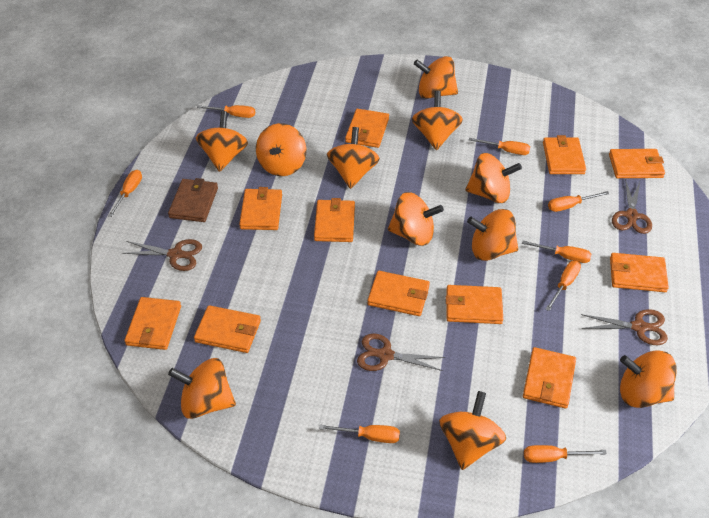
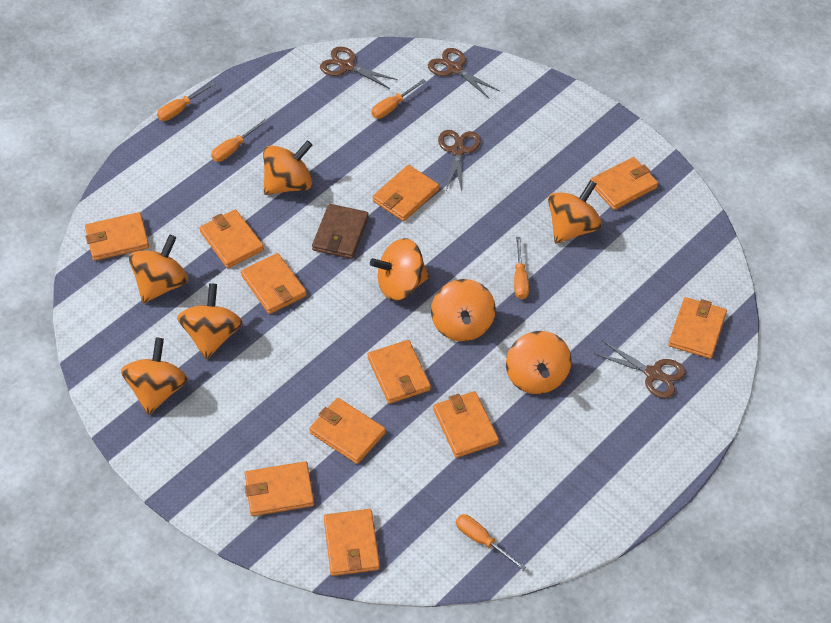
orange screwdriver: 8 -> 5
orange spinning top: 11 -> 8

